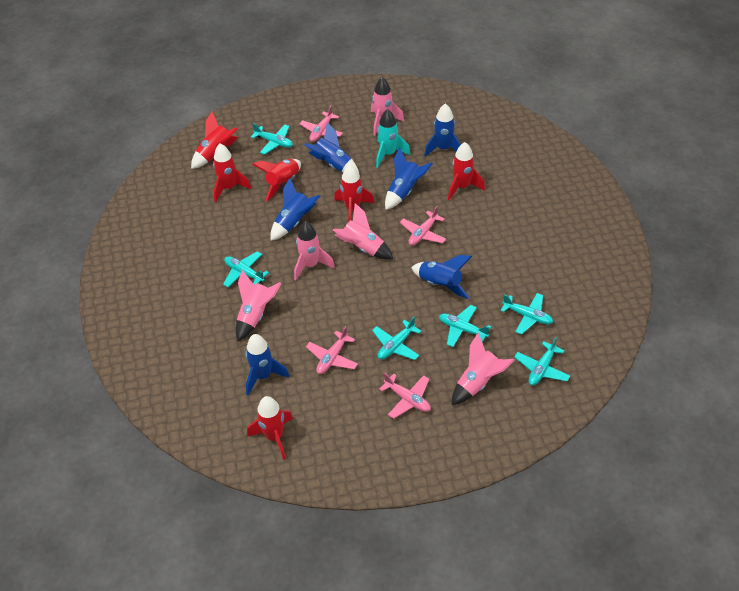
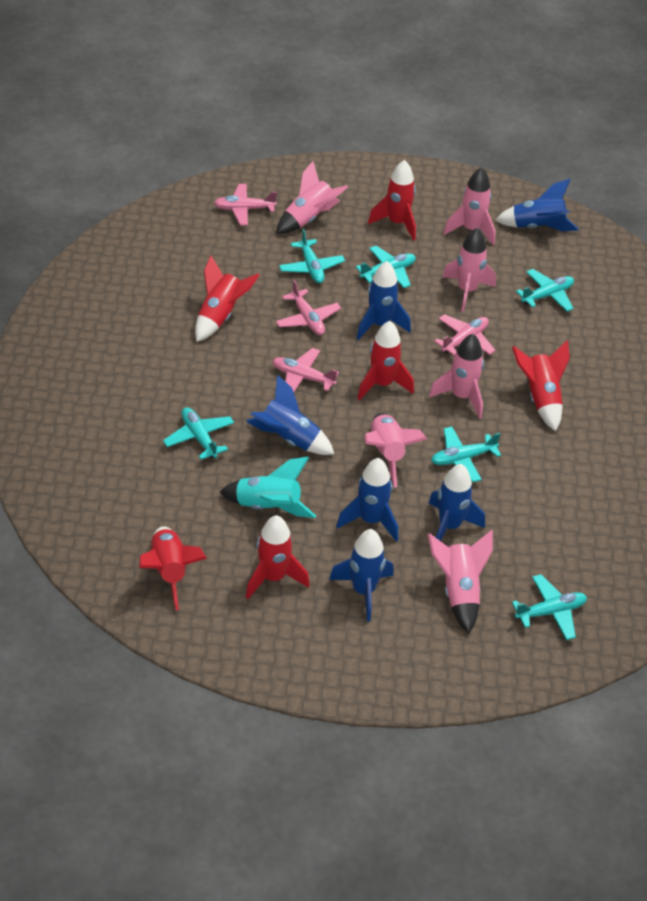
pink rocket: 5 -> 6

